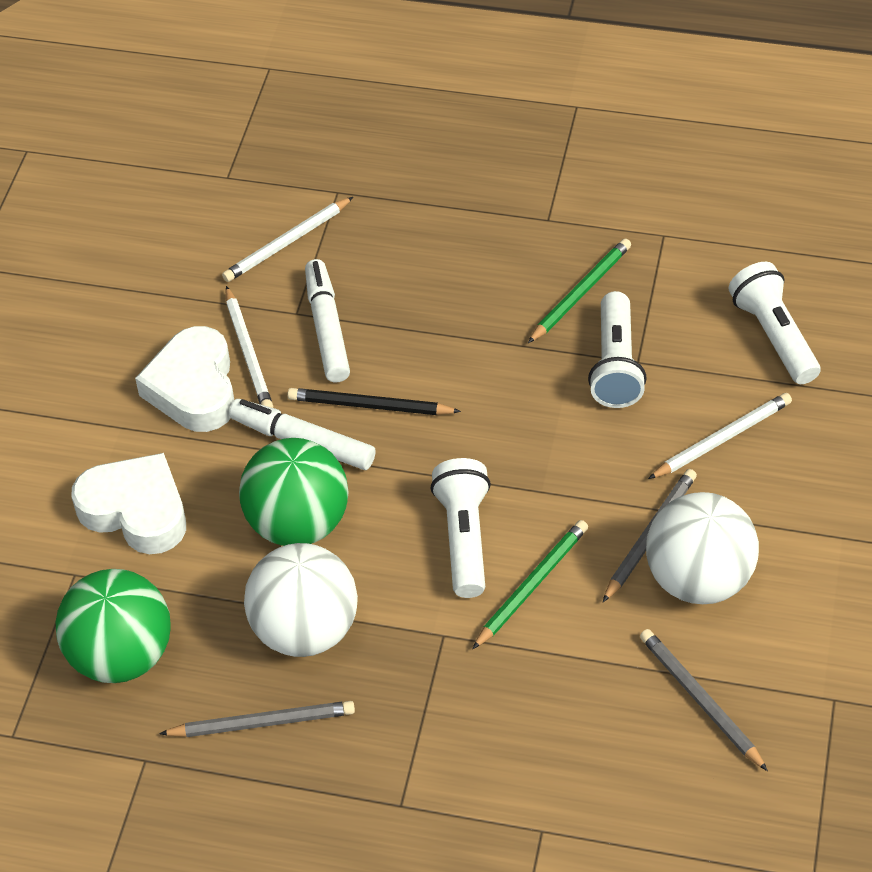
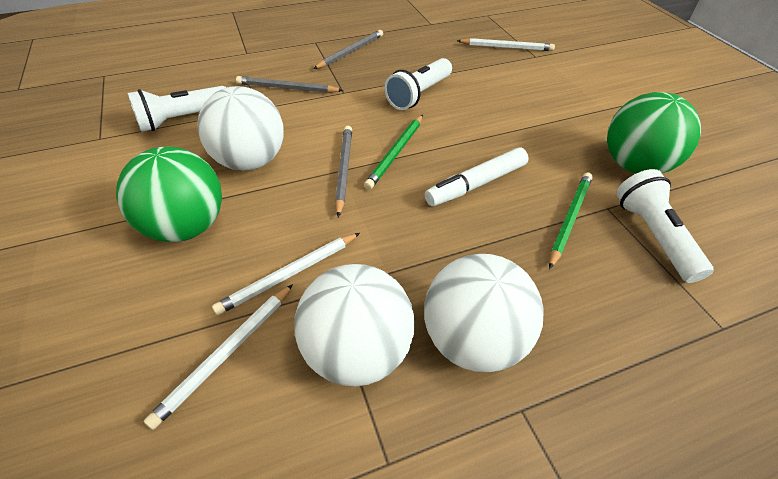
black pencil: 1 -> 0
white ball: 2 -> 3
white heart: 2 -> 0
white marker: 2 -> 1

